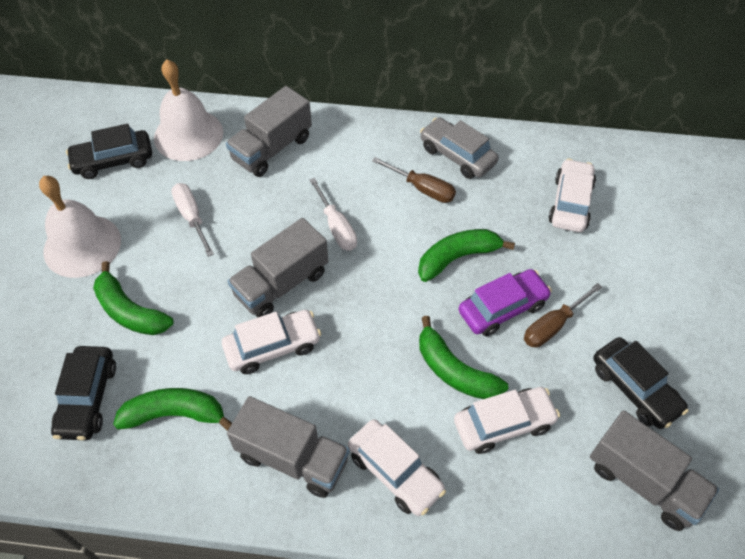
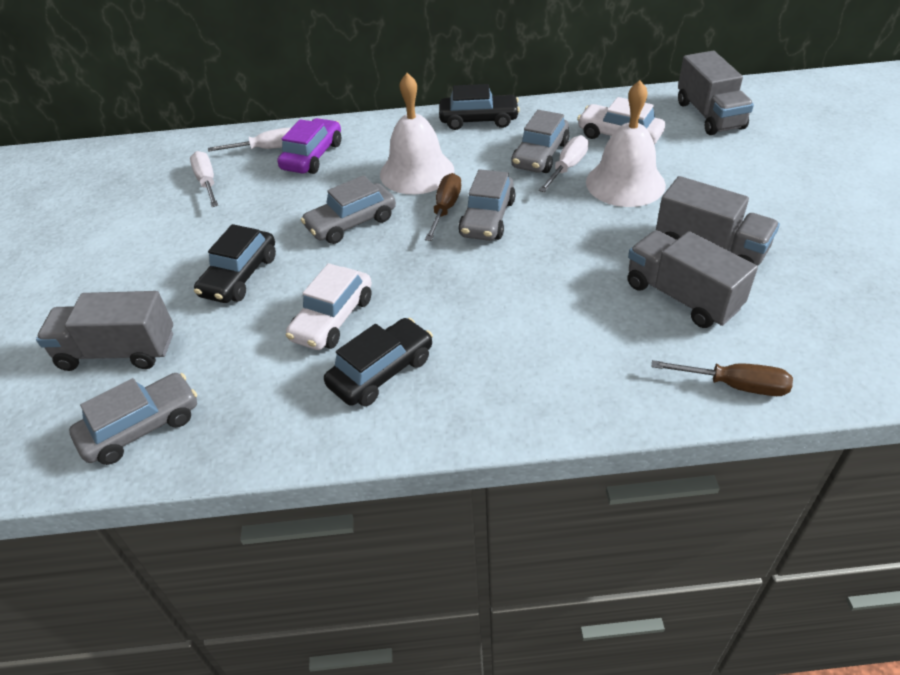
green banana: 4 -> 0
grey car: 1 -> 4
white car: 4 -> 2
white screwdriver: 2 -> 3

